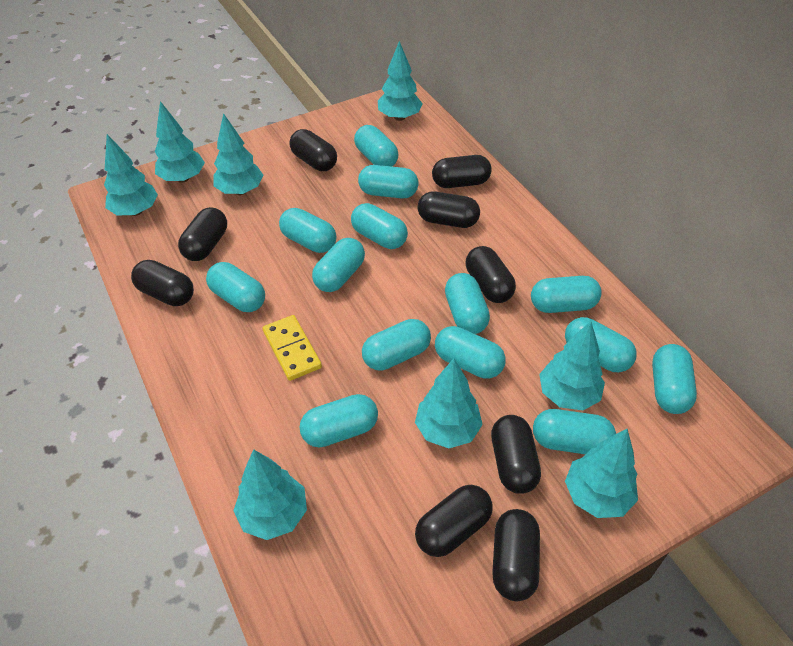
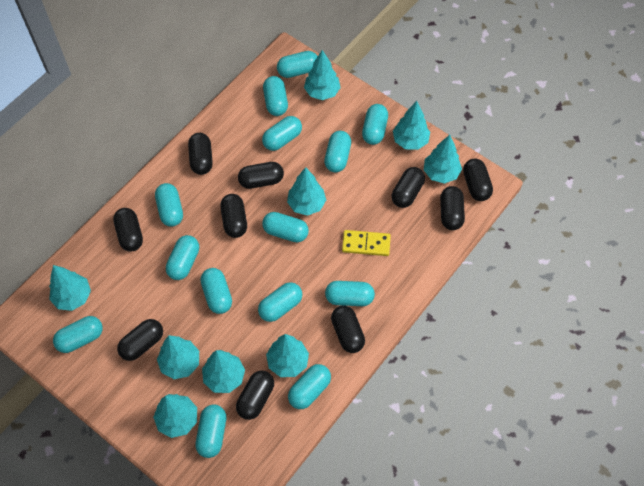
black capsule: 9 -> 10
turquoise tree: 8 -> 9

